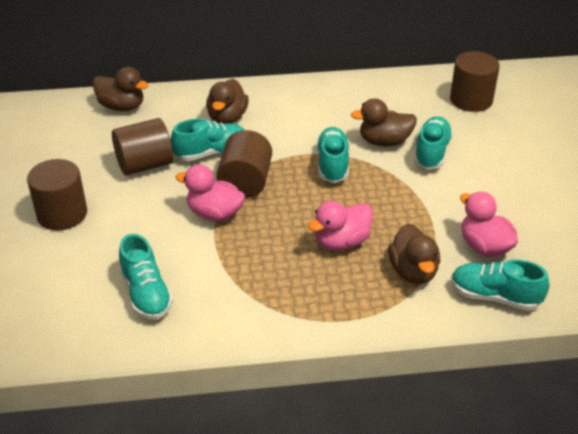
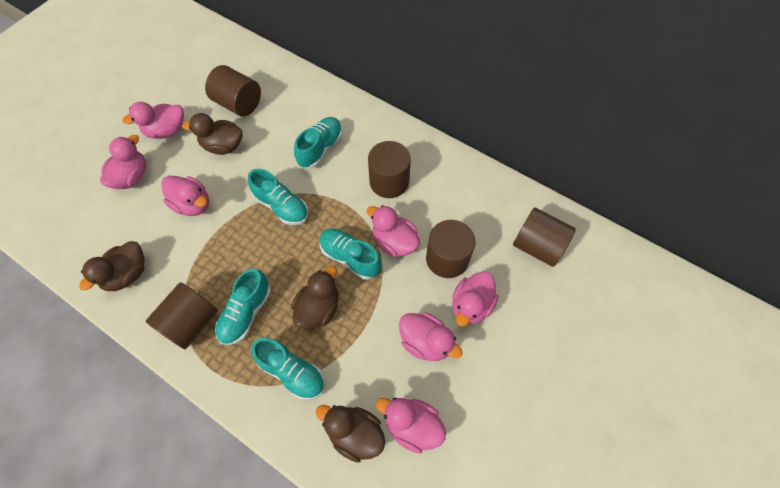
brown cylinder: 4 -> 5
pink duck: 3 -> 7

